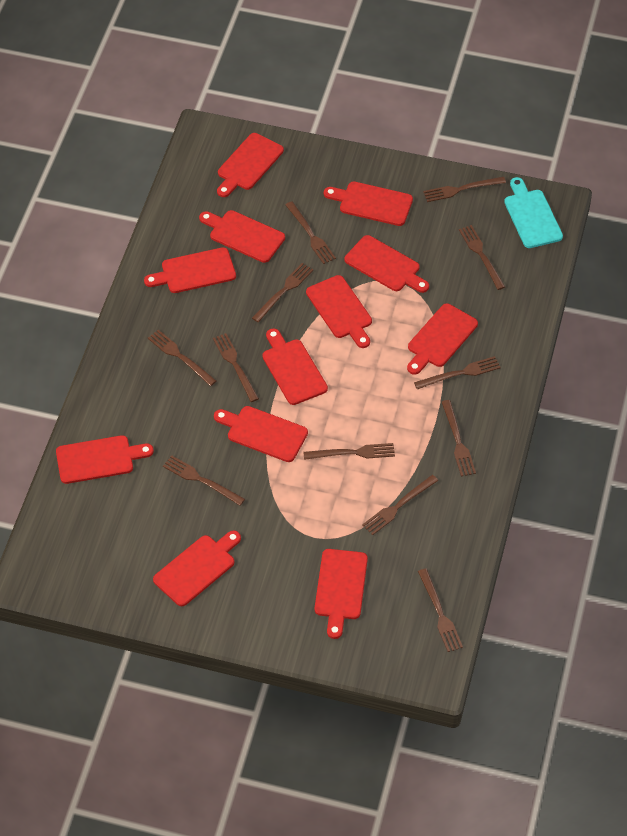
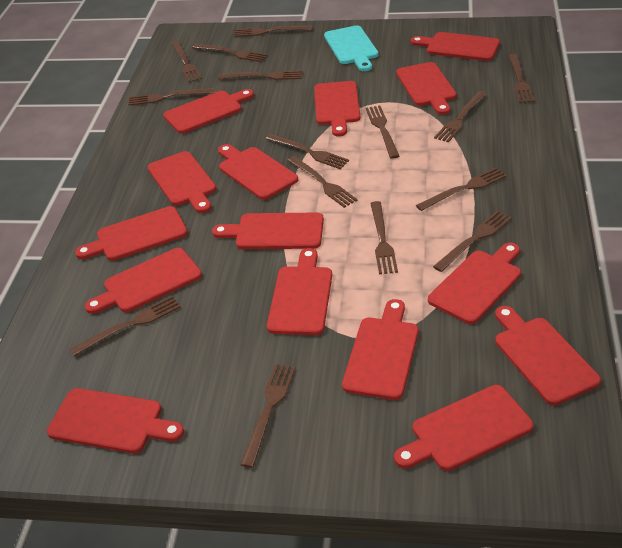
brown fork: 12 -> 15
red cutting board: 12 -> 15

